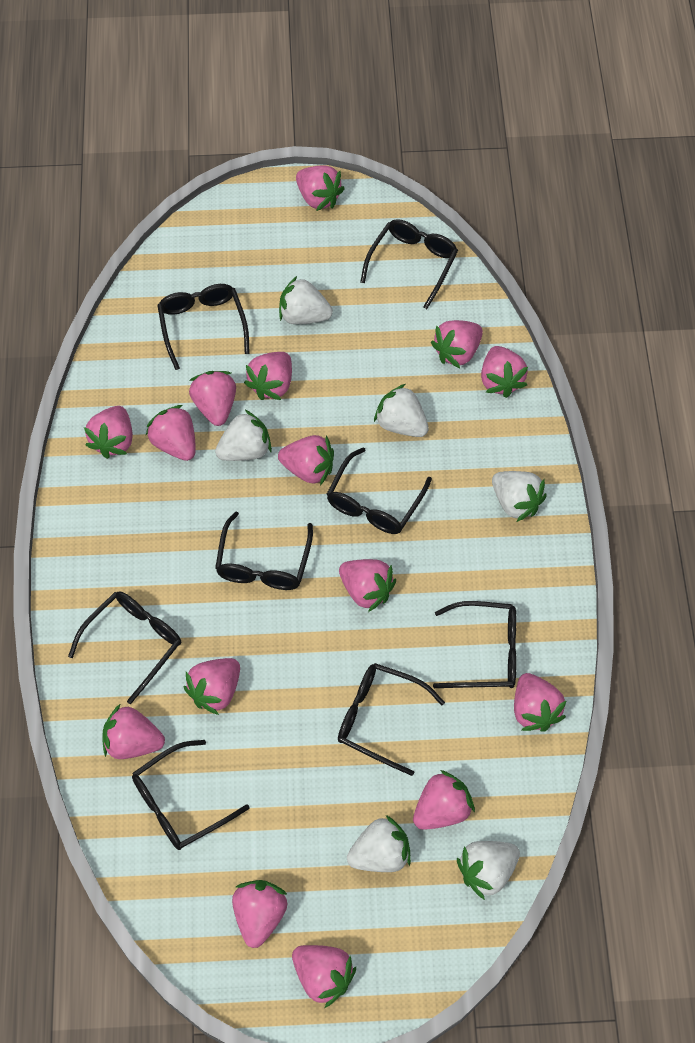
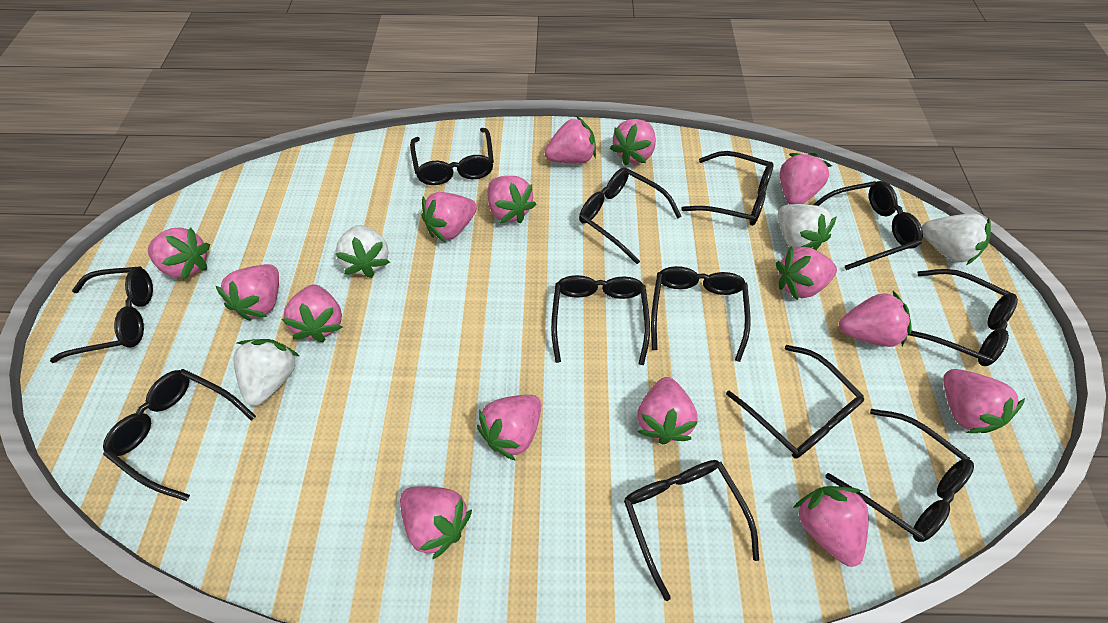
black glasses: 8 -> 12
white strawberry: 6 -> 4

